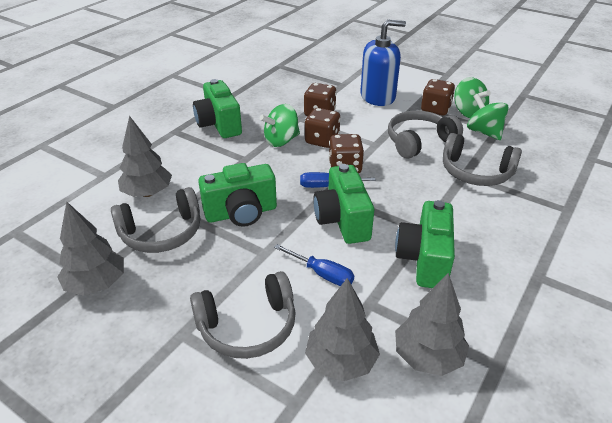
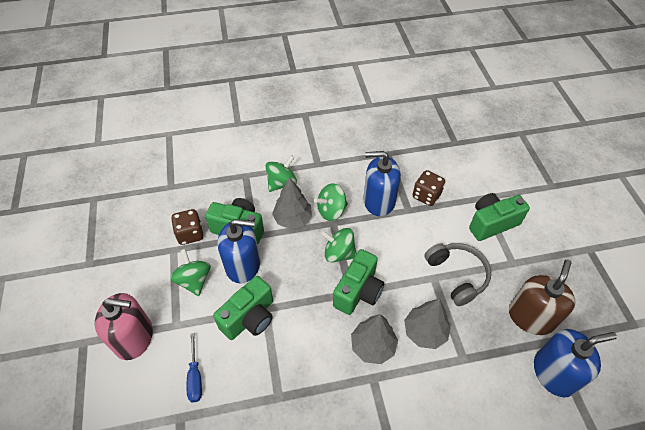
blue screwdriver: 2 -> 1
blue soap dispenser: 1 -> 3
brown dice: 4 -> 2
brown soap dispenser: 0 -> 1
green spinning top: 3 -> 4
grey headphones: 4 -> 1
grey tree: 4 -> 3
pink soap dispenser: 0 -> 1

